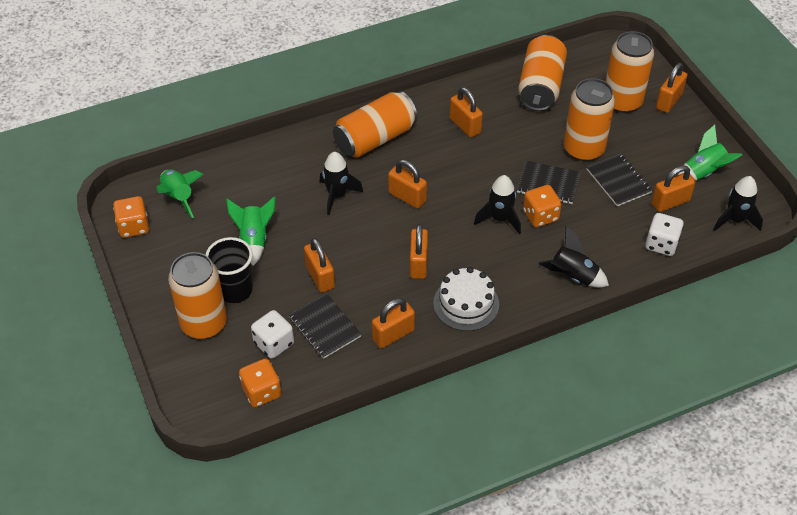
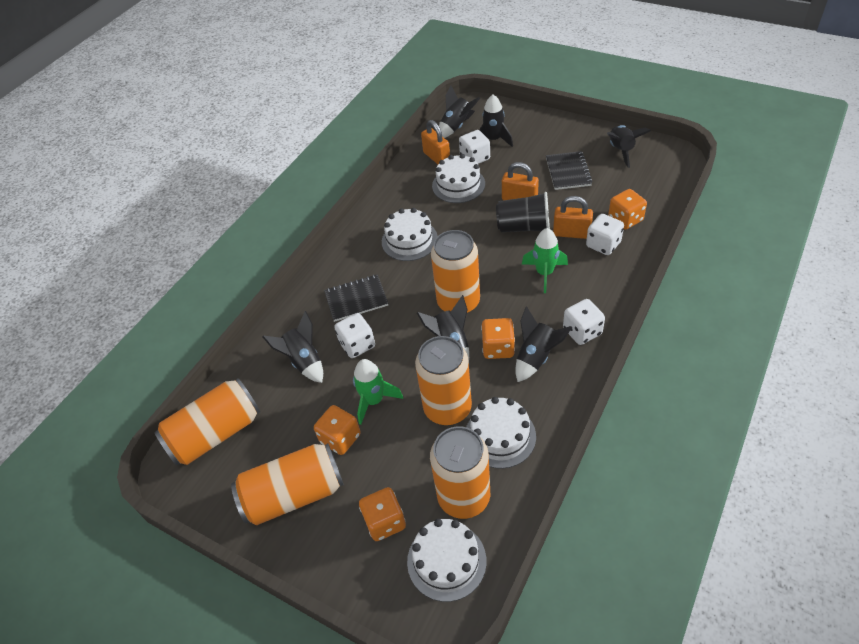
black notebook: 3 -> 2
black rocket: 4 -> 6
green rocket: 3 -> 2
orange dice: 3 -> 4
orange padlock: 7 -> 3
white cake: 1 -> 4
white dice: 2 -> 4

